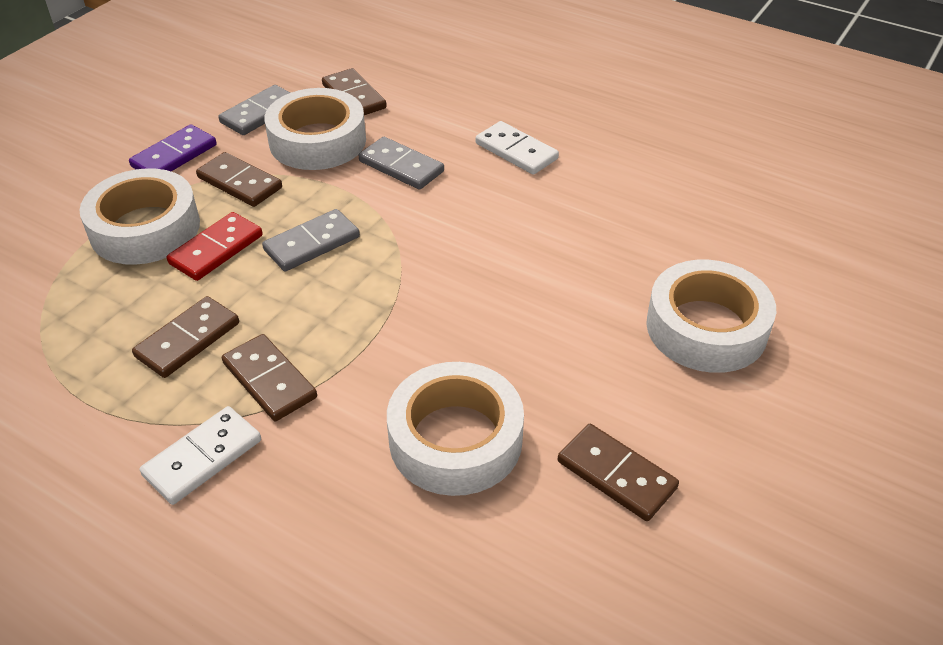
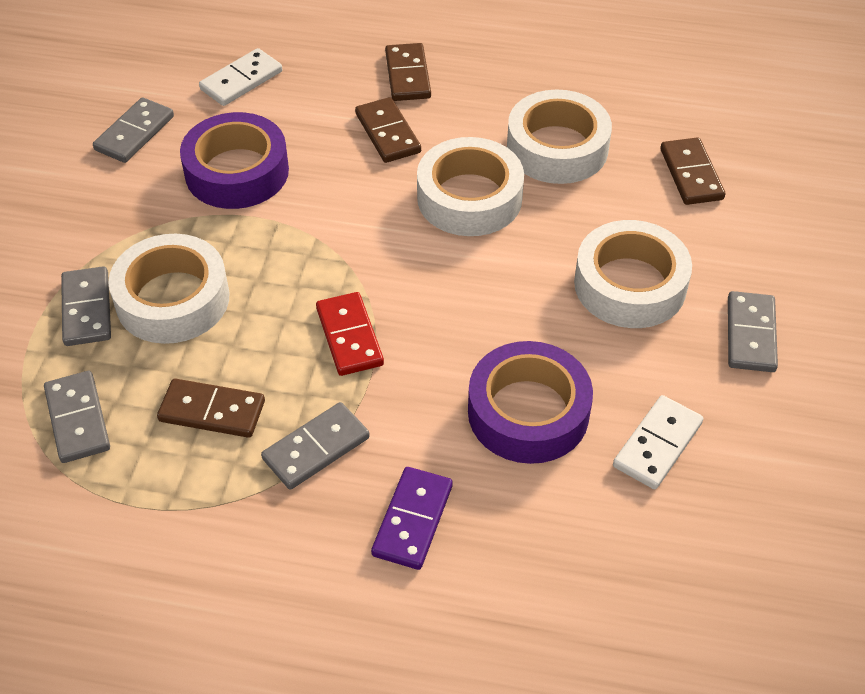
brown domino: 5 -> 4
grey domino: 3 -> 5
purple tape: 0 -> 2

